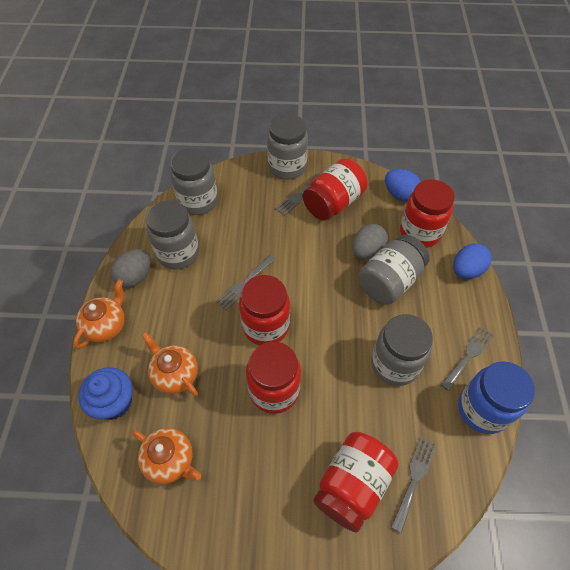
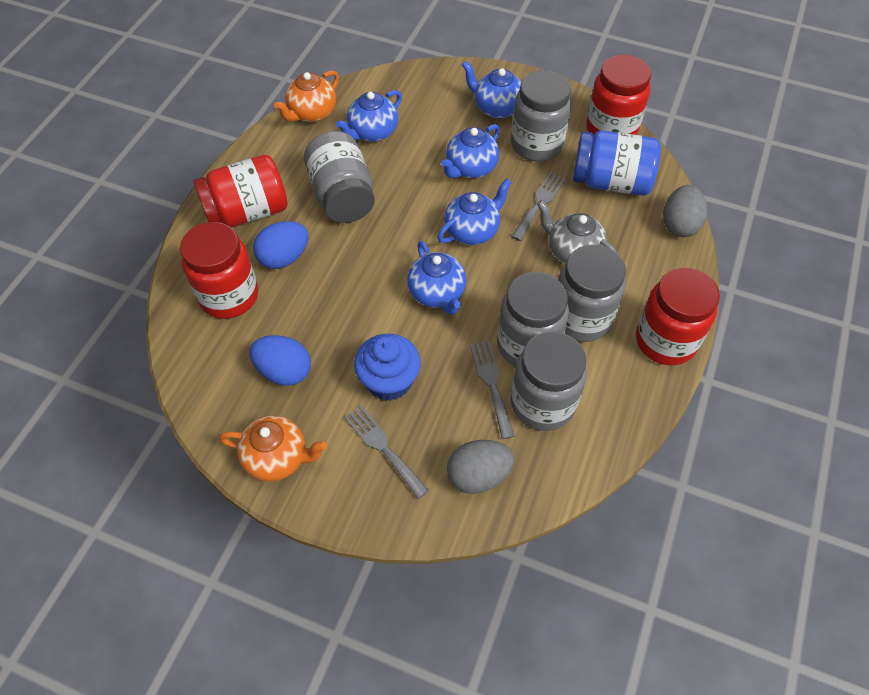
blue teapot: 0 -> 5
grey fork: 4 -> 3
grey teapot: 0 -> 1
orange teapot: 3 -> 2
red jar: 5 -> 4

